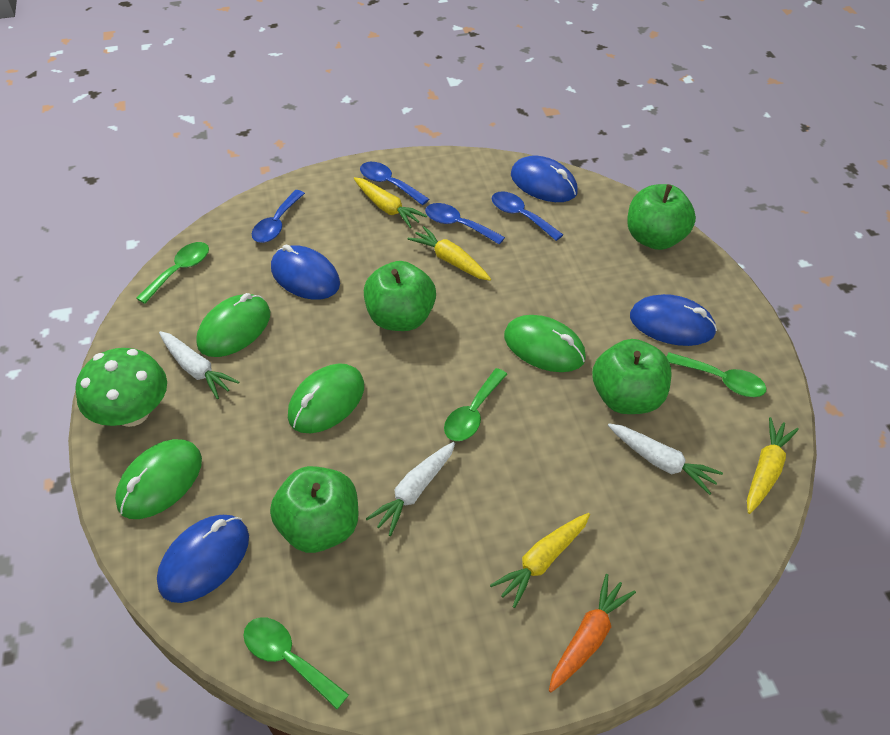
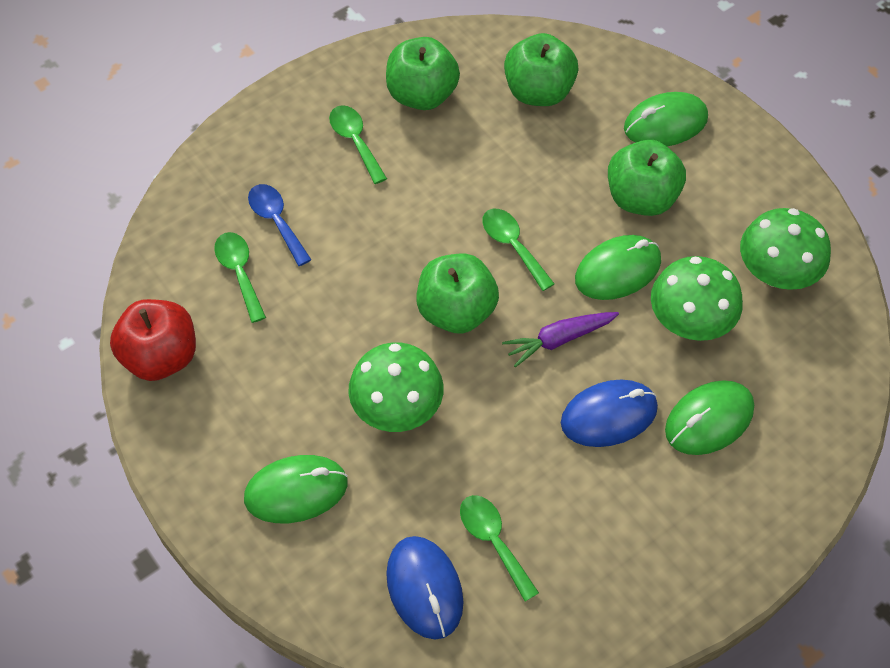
blue mouse: 4 -> 2
blue spoon: 4 -> 1
green mushroom: 1 -> 3
orange carrot: 1 -> 0
purple carrot: 0 -> 1
red apple: 0 -> 1
white carrot: 3 -> 0
yellow carrot: 4 -> 0

